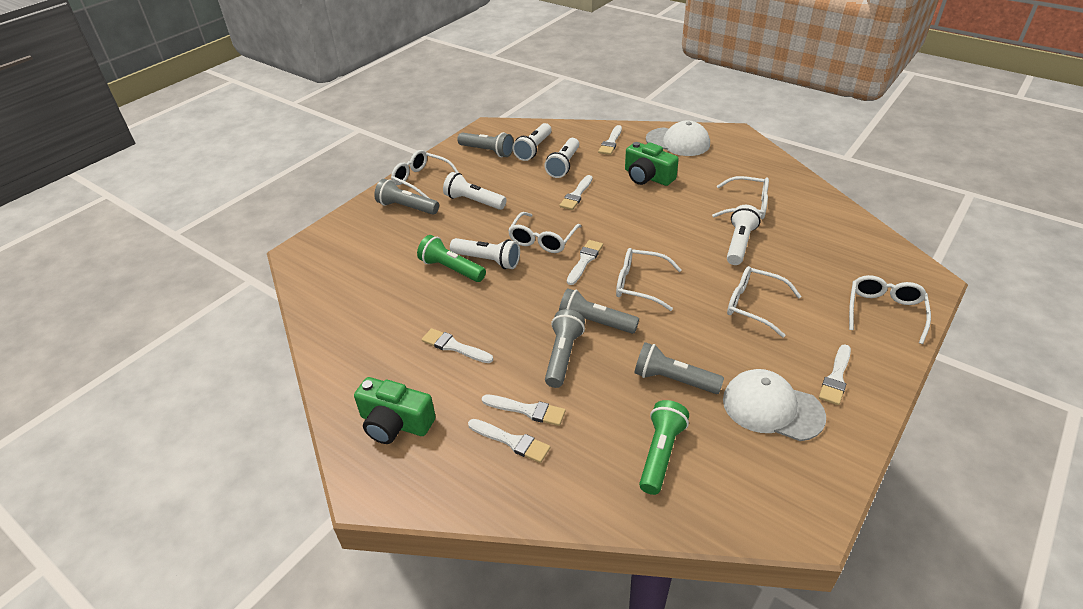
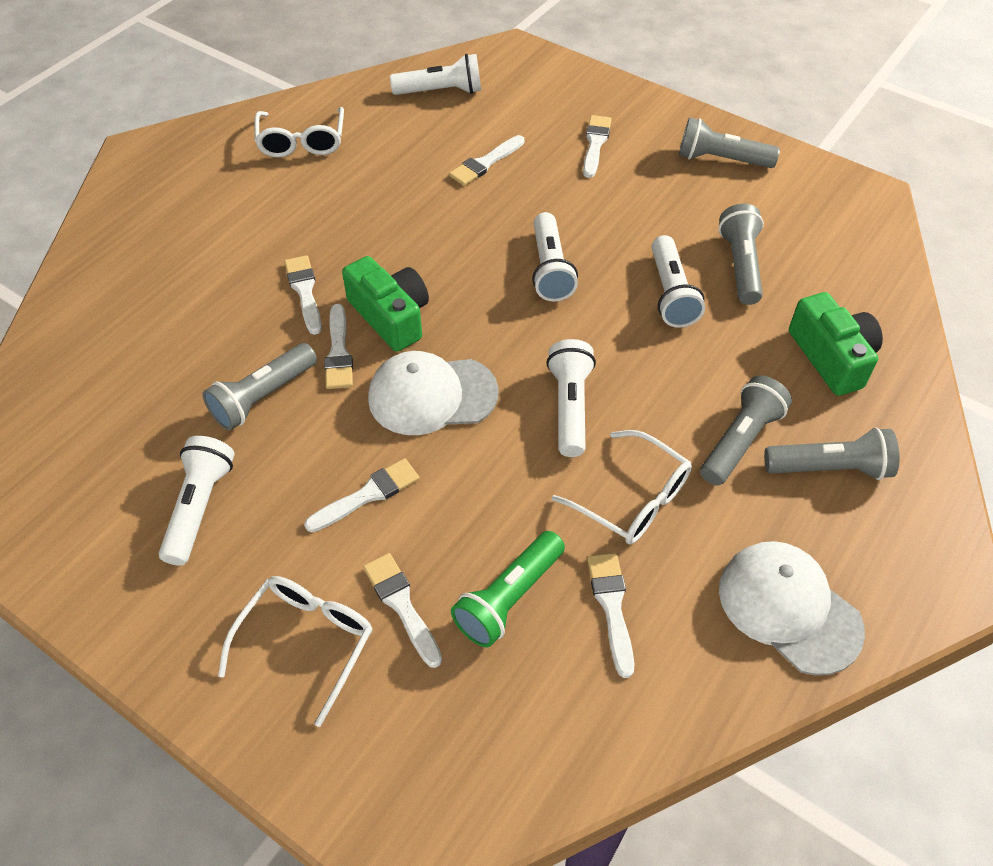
green flashlight: 2 -> 1
white glasses: 6 -> 3

